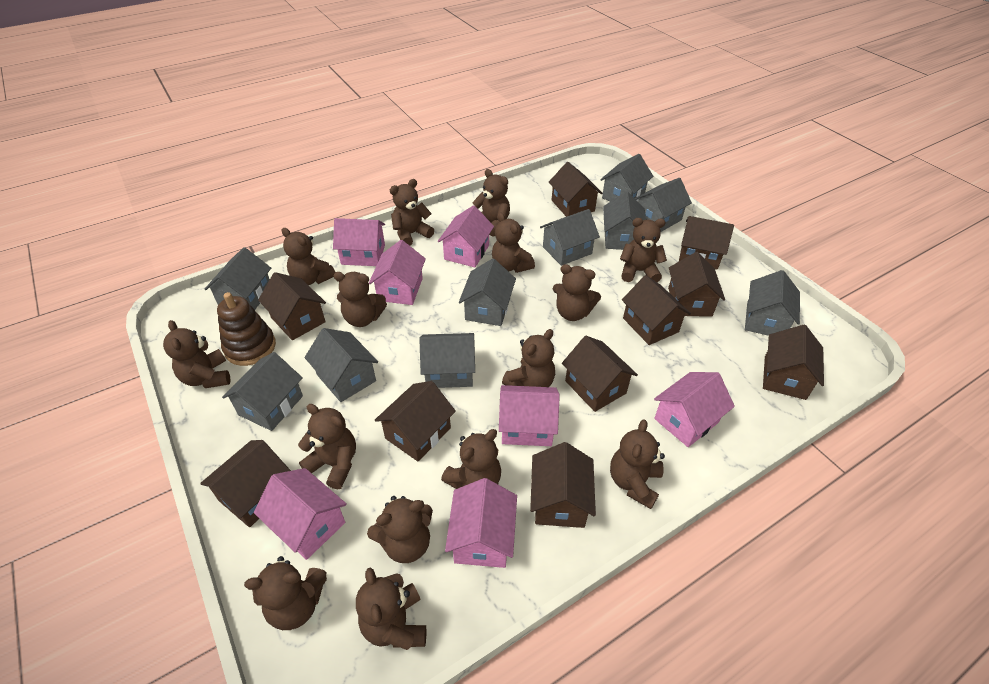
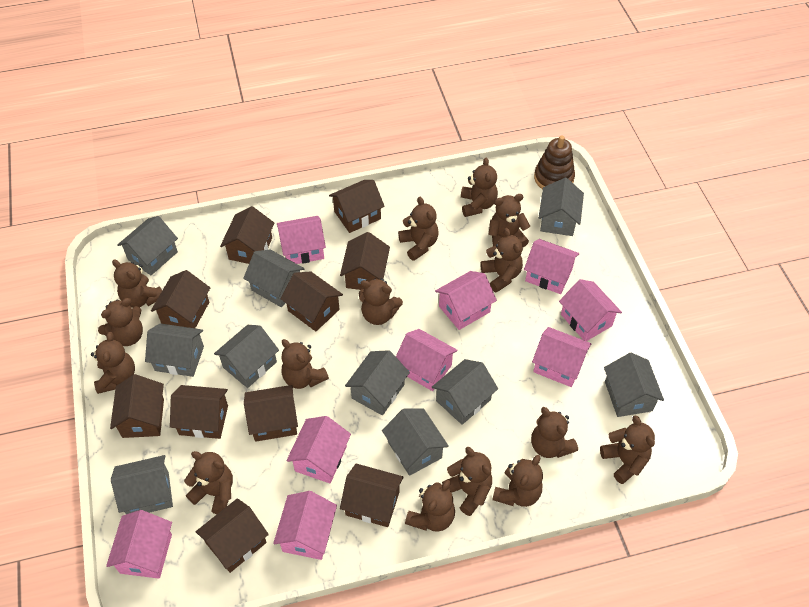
pink house: 7 -> 9

